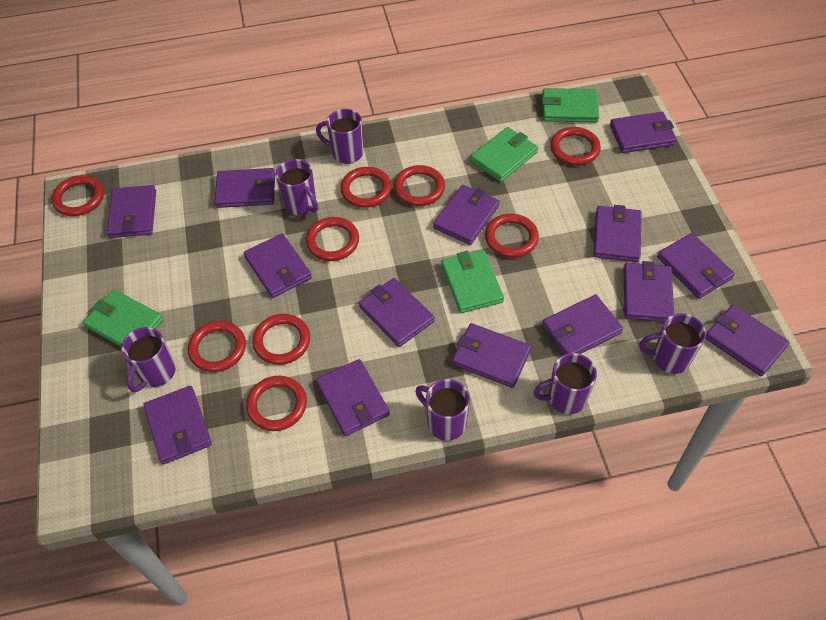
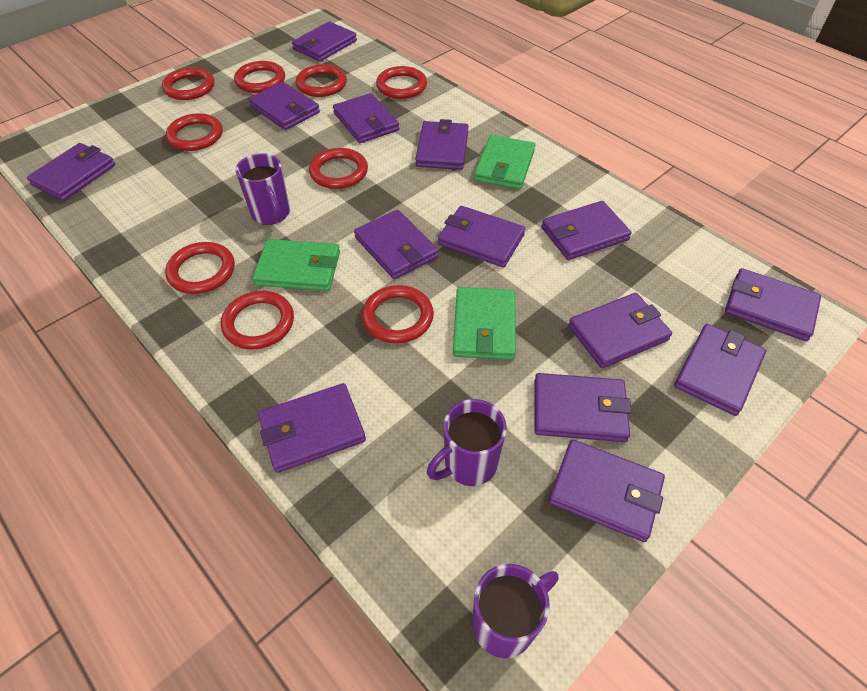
green wallet: 4 -> 3
purple mug: 6 -> 3

